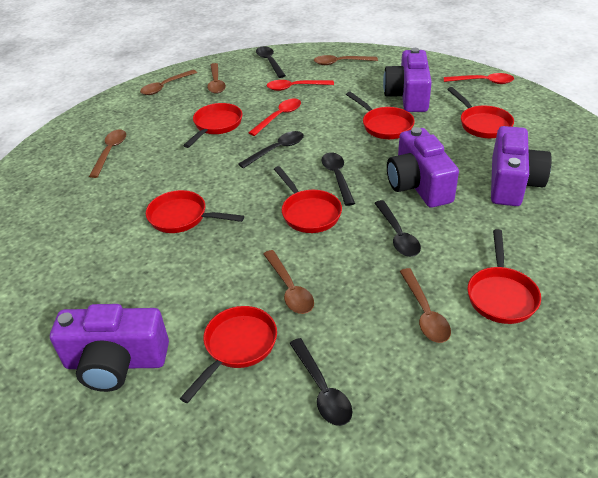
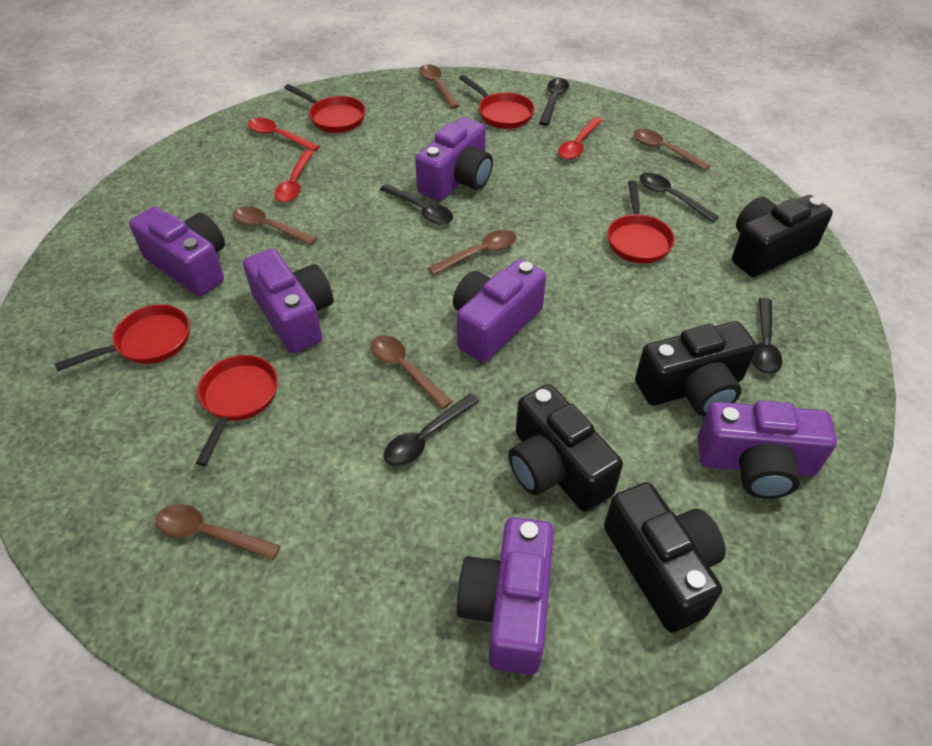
black camera: 0 -> 4
purple camera: 4 -> 6
red pan: 7 -> 5

